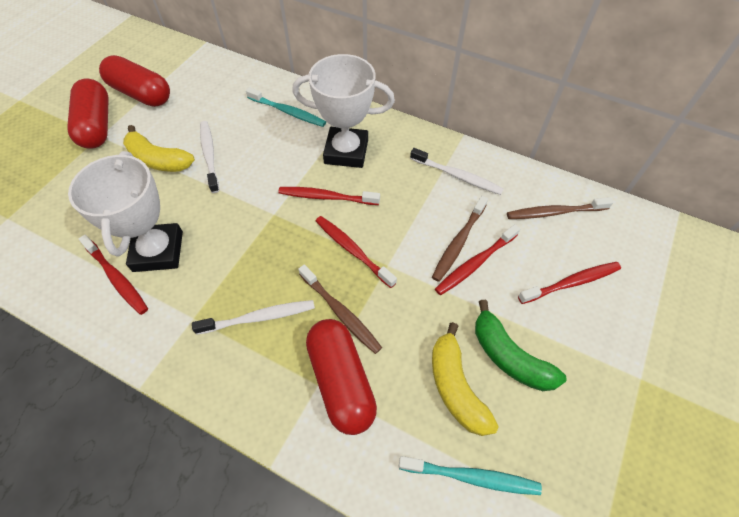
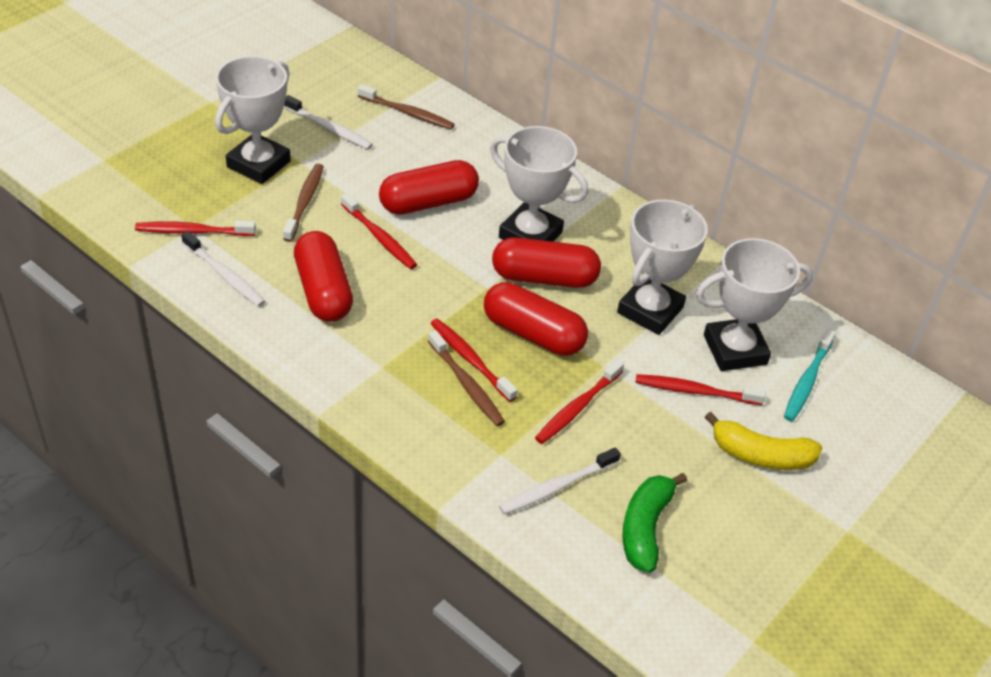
red capsule: 3 -> 4
turquoise toothbrush: 2 -> 1
white trophy: 2 -> 4
yellow banana: 2 -> 1

